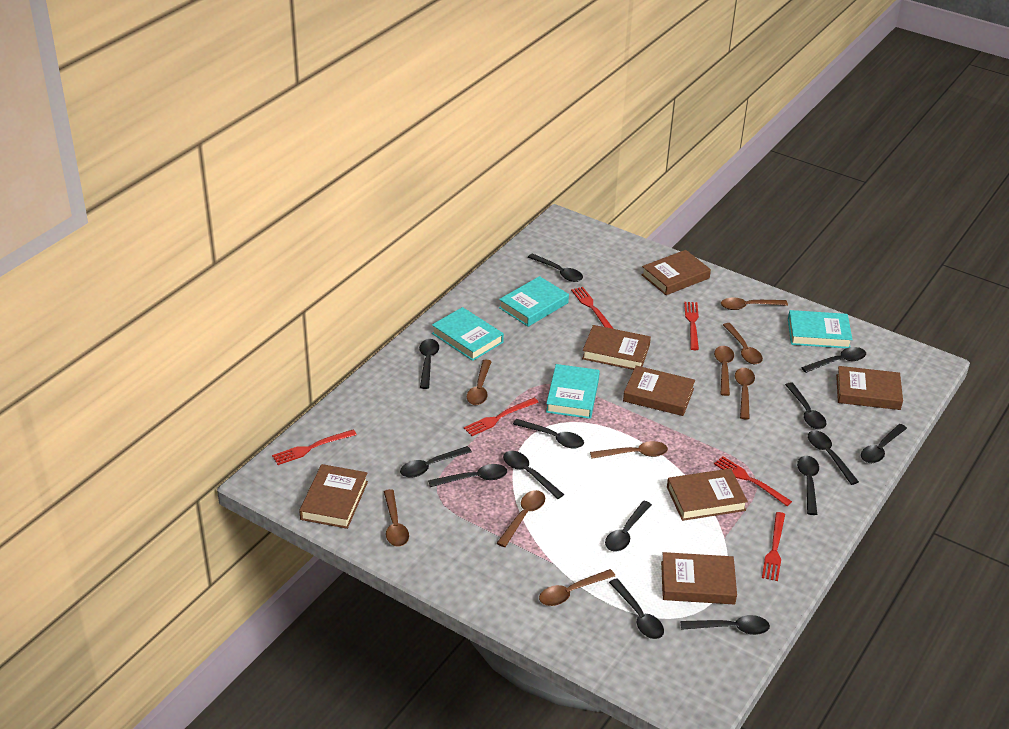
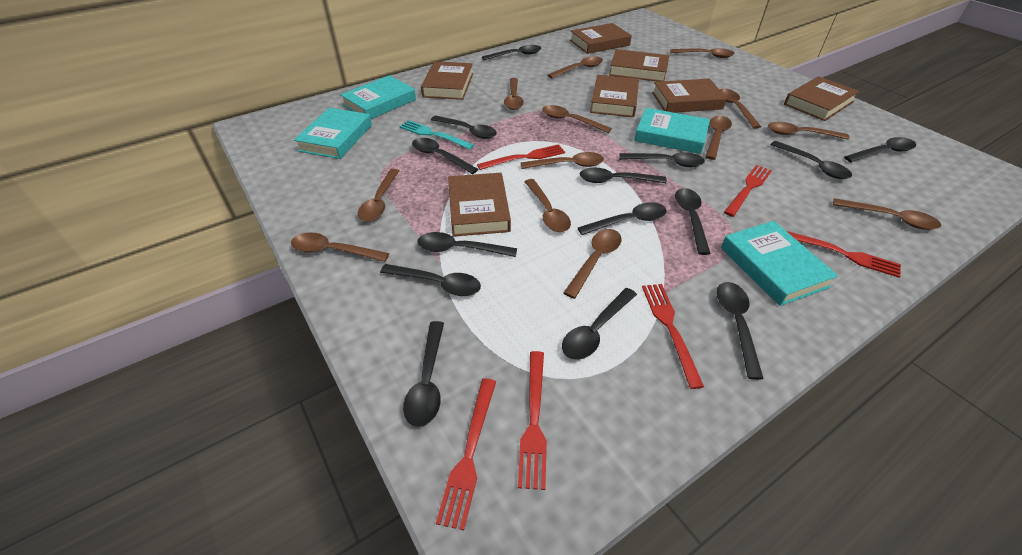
brown spoon: 9 -> 13
turquoise fork: 0 -> 1

